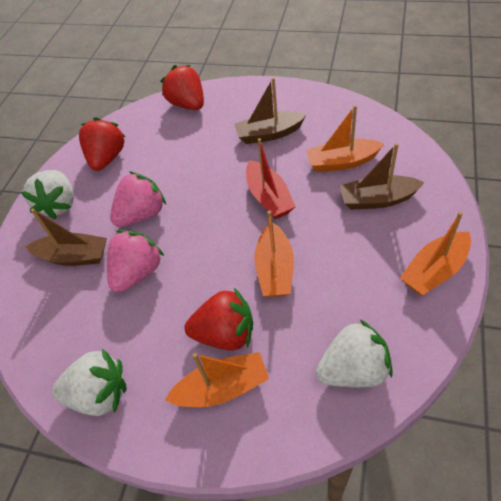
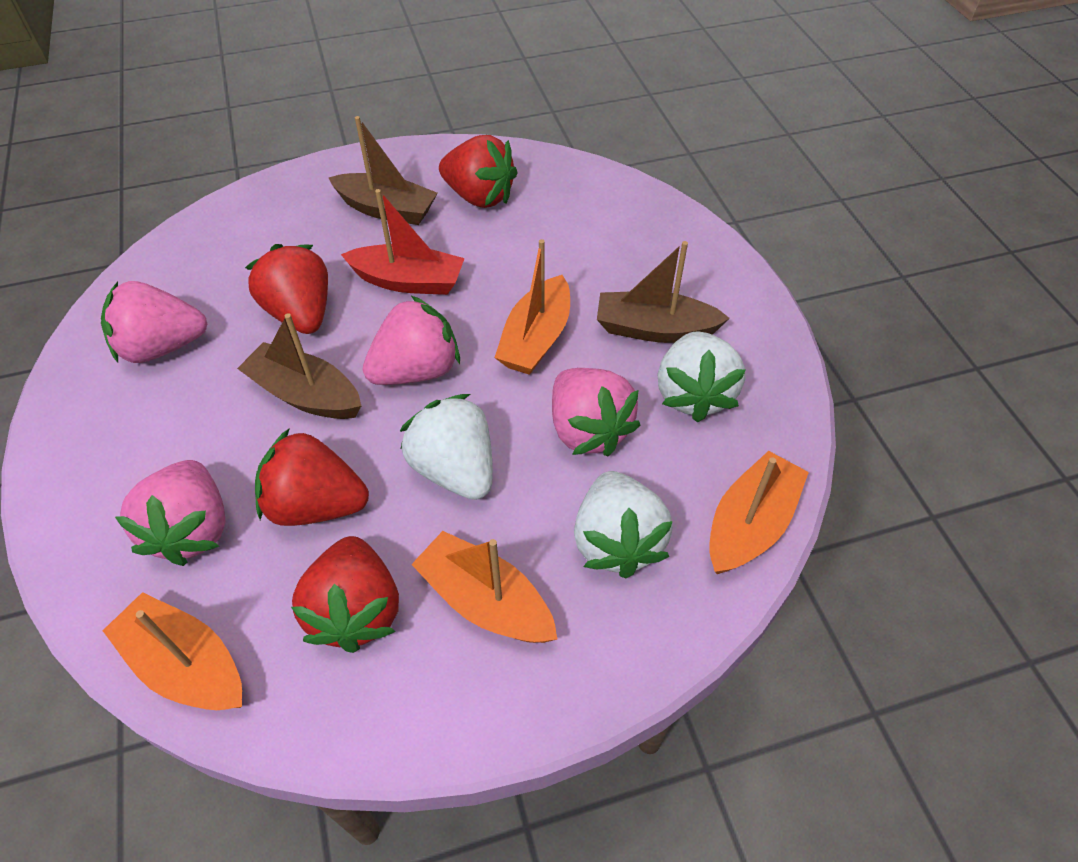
pink strawberry: 2 -> 4
red strawberry: 3 -> 4

